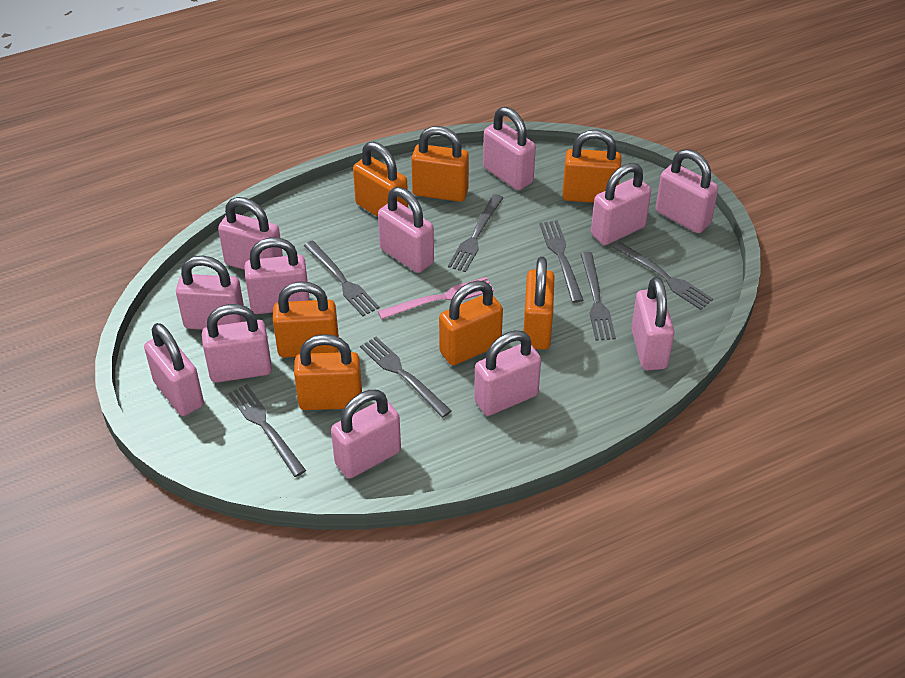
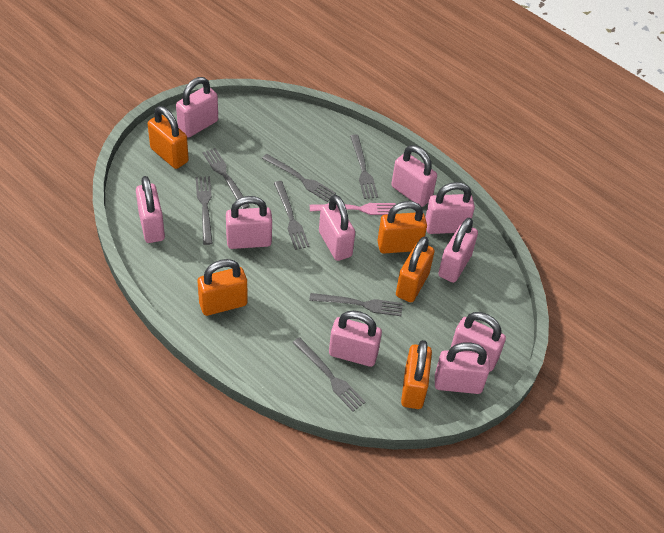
orange padlock: 7 -> 5
pink padlock: 12 -> 10

